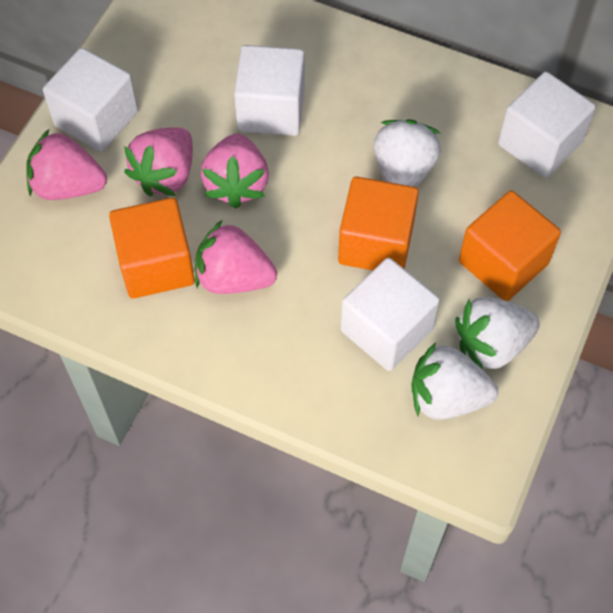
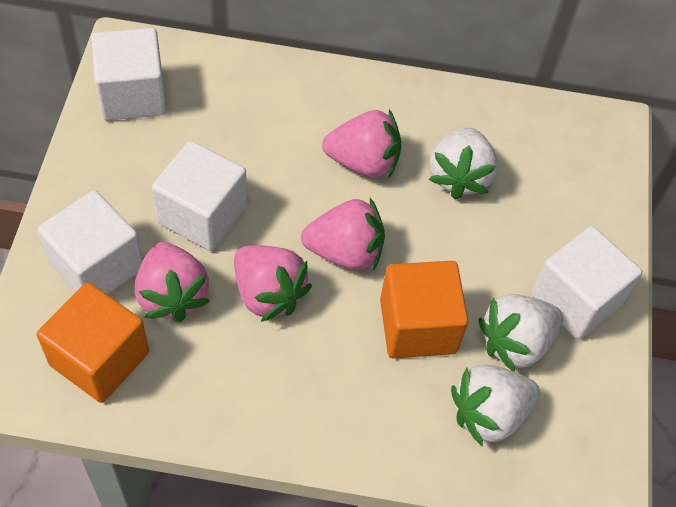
orange cube: 3 -> 2

